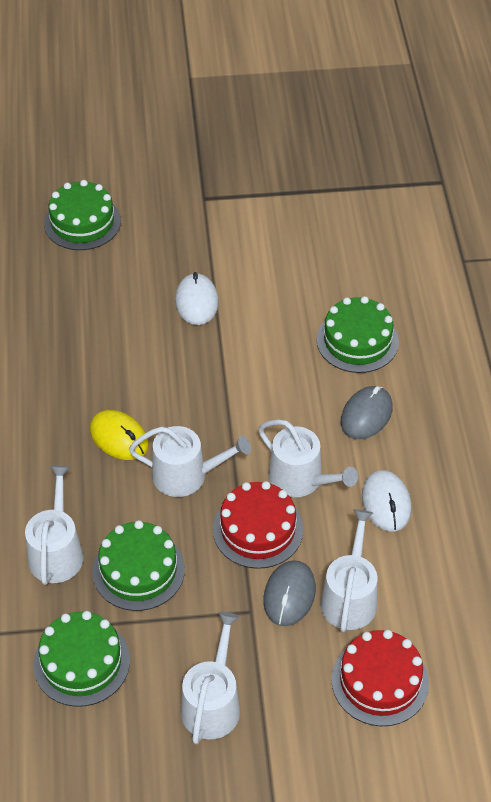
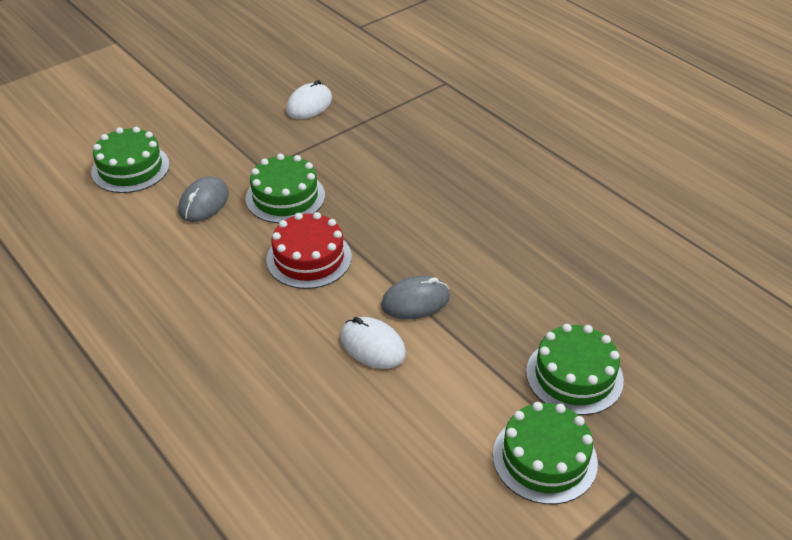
red cake: 2 -> 1
white watering can: 5 -> 0
yellow mouse: 1 -> 0

